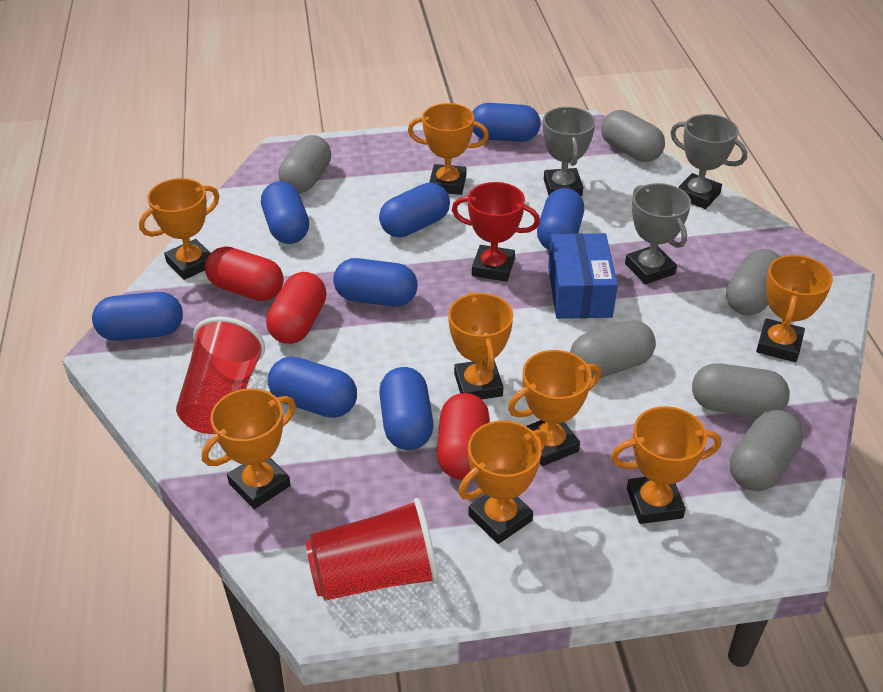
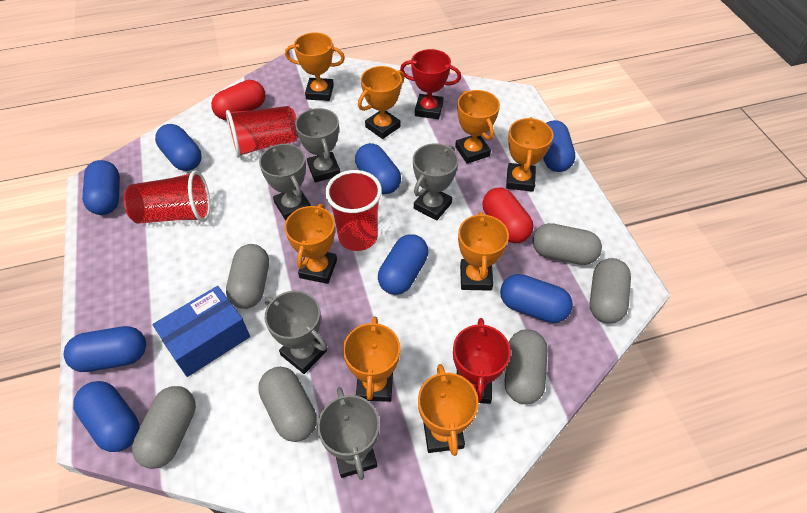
grey trophy: 3 -> 5
red capsule: 3 -> 2
red cup: 2 -> 3
red trophy: 1 -> 2

